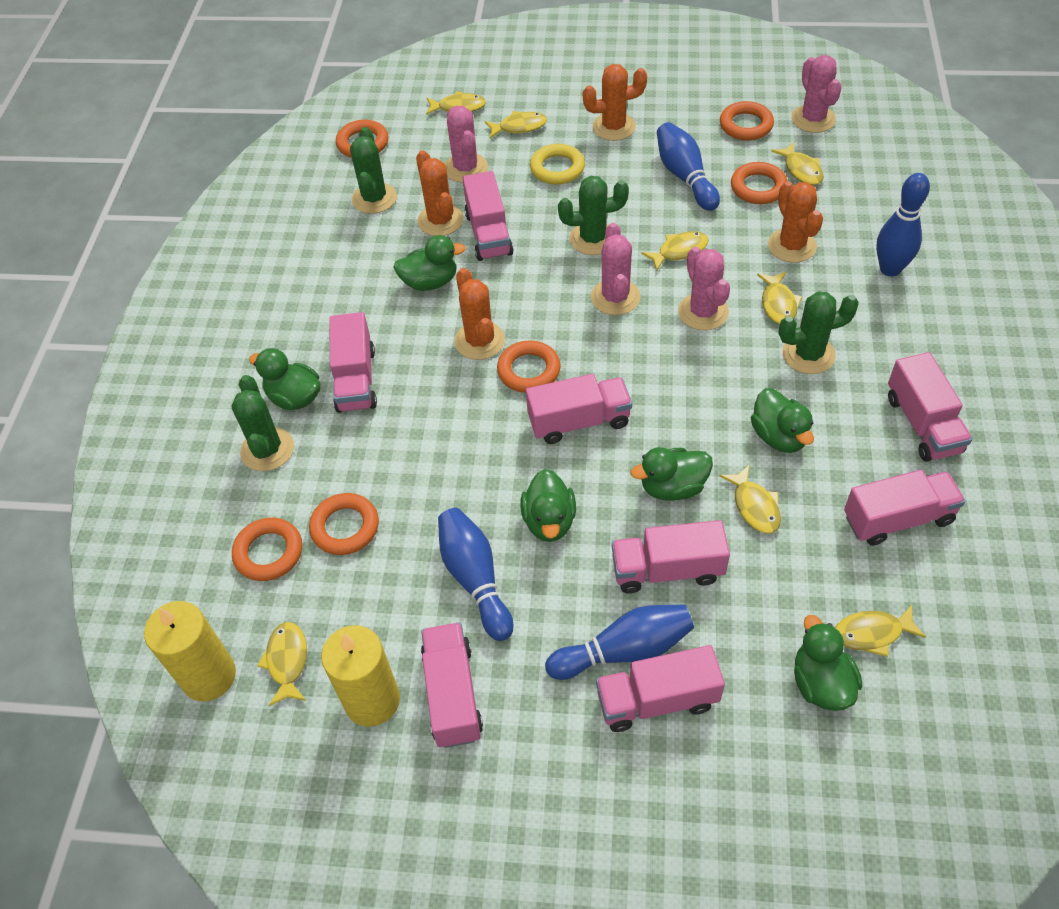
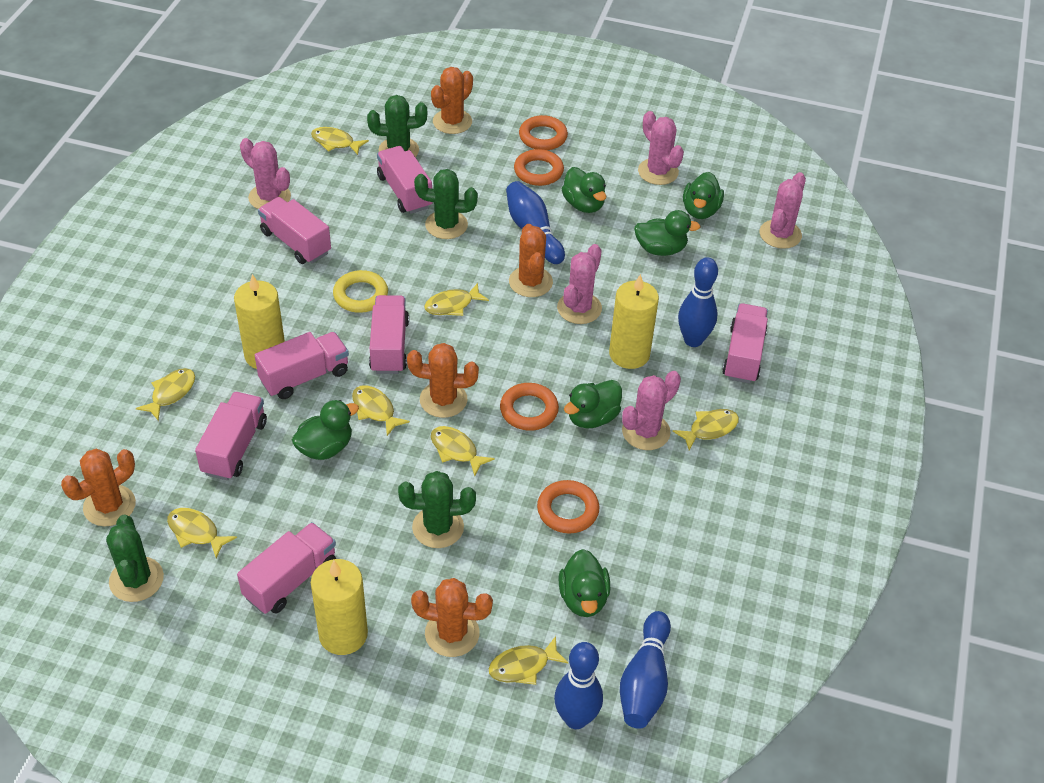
orange cactus: 4 -> 5
orange ring: 6 -> 4
pink cactus: 4 -> 5
pink truck: 8 -> 7
yellow candle: 2 -> 3

